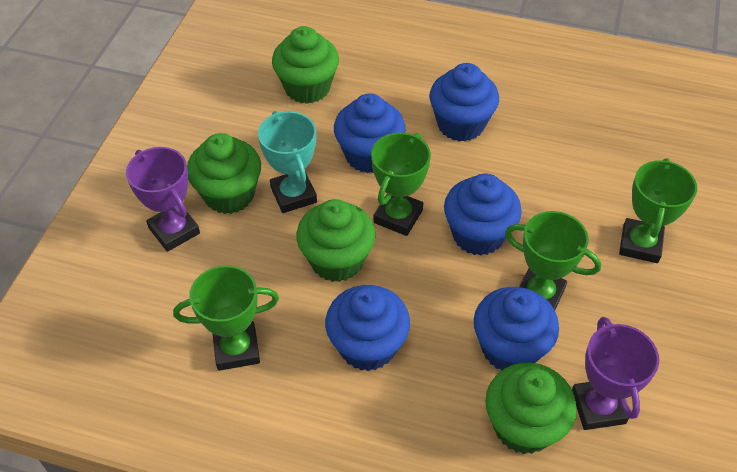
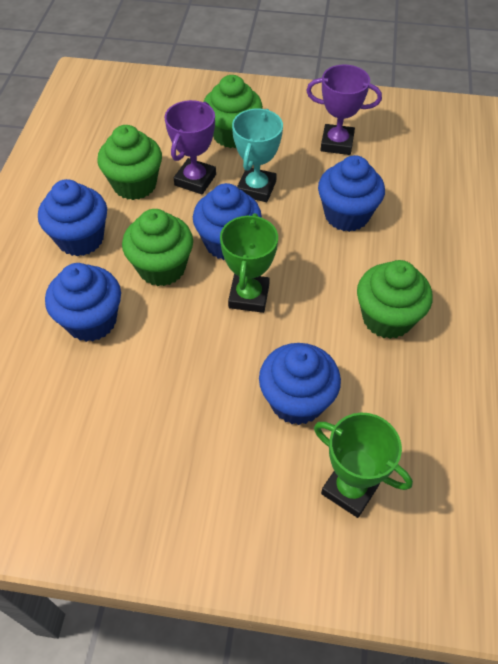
green trophy: 4 -> 2

